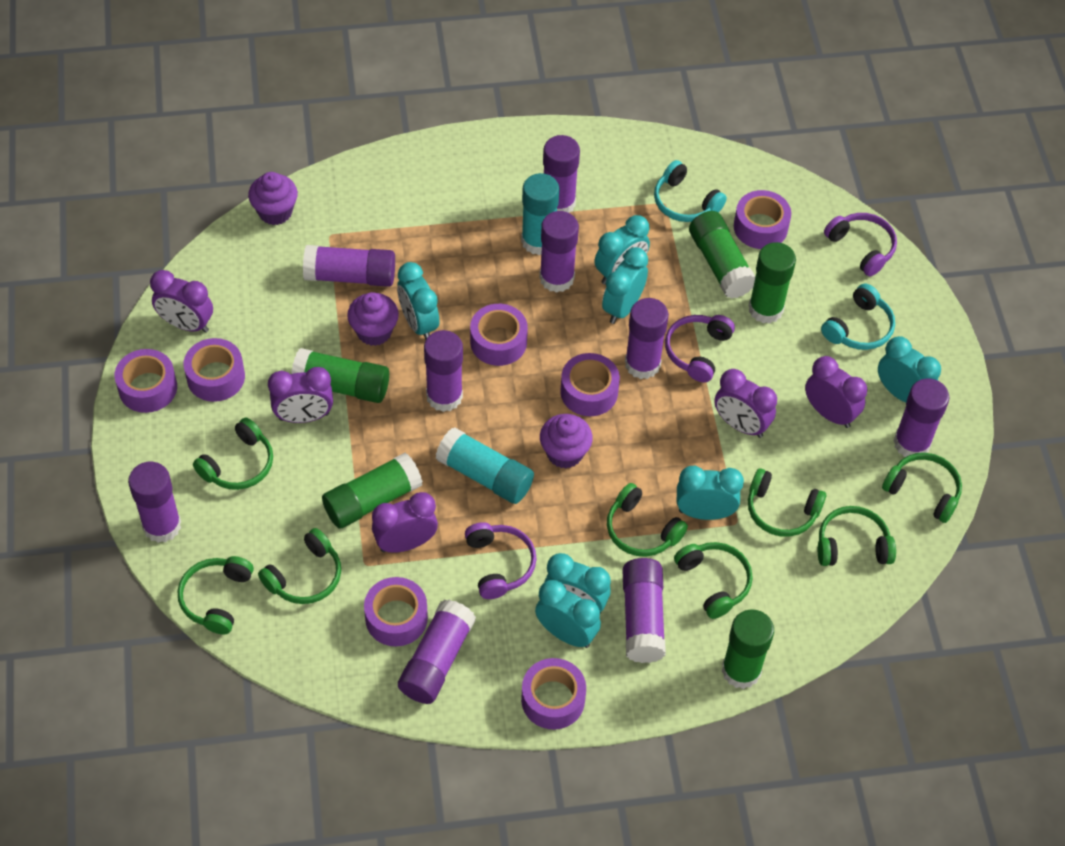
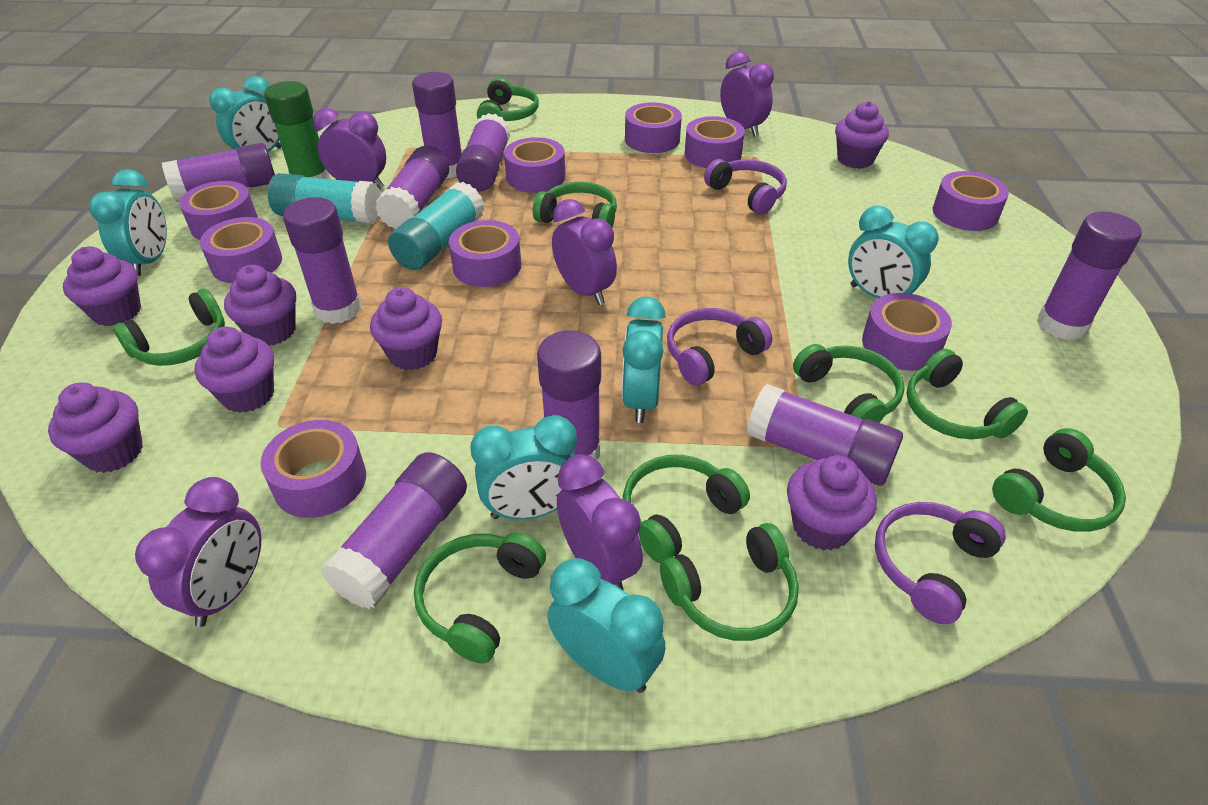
green glue stick: 5 -> 1
green headphones: 8 -> 9
purple cupcake: 3 -> 7
purple tape: 7 -> 9
turquoise clock: 7 -> 6
turquoise headphones: 2 -> 0

